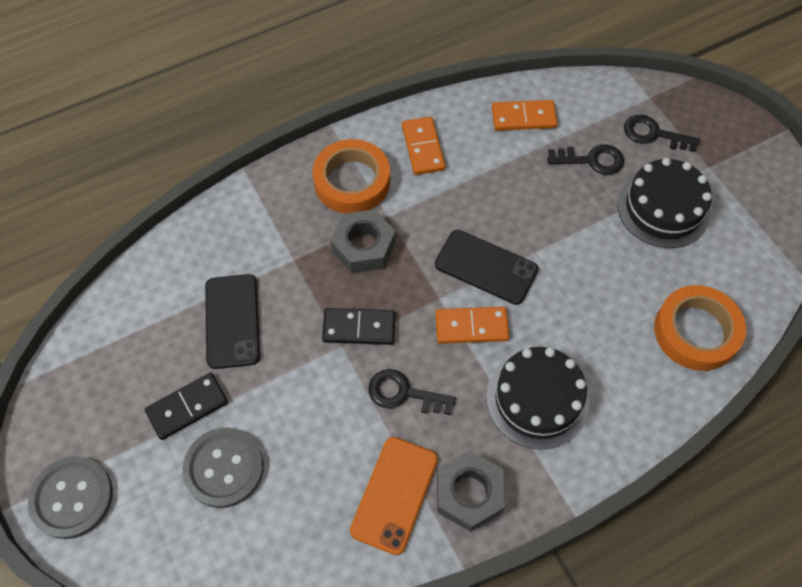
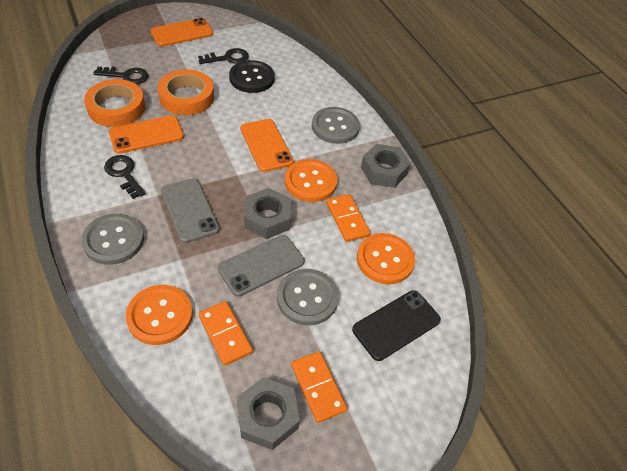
black button: 0 -> 1
black cake: 2 -> 0
black domino: 2 -> 0
black phone: 2 -> 1
grey button: 2 -> 3
grey nut: 2 -> 3
grey phone: 0 -> 2
orange button: 0 -> 3
orange phone: 1 -> 3

